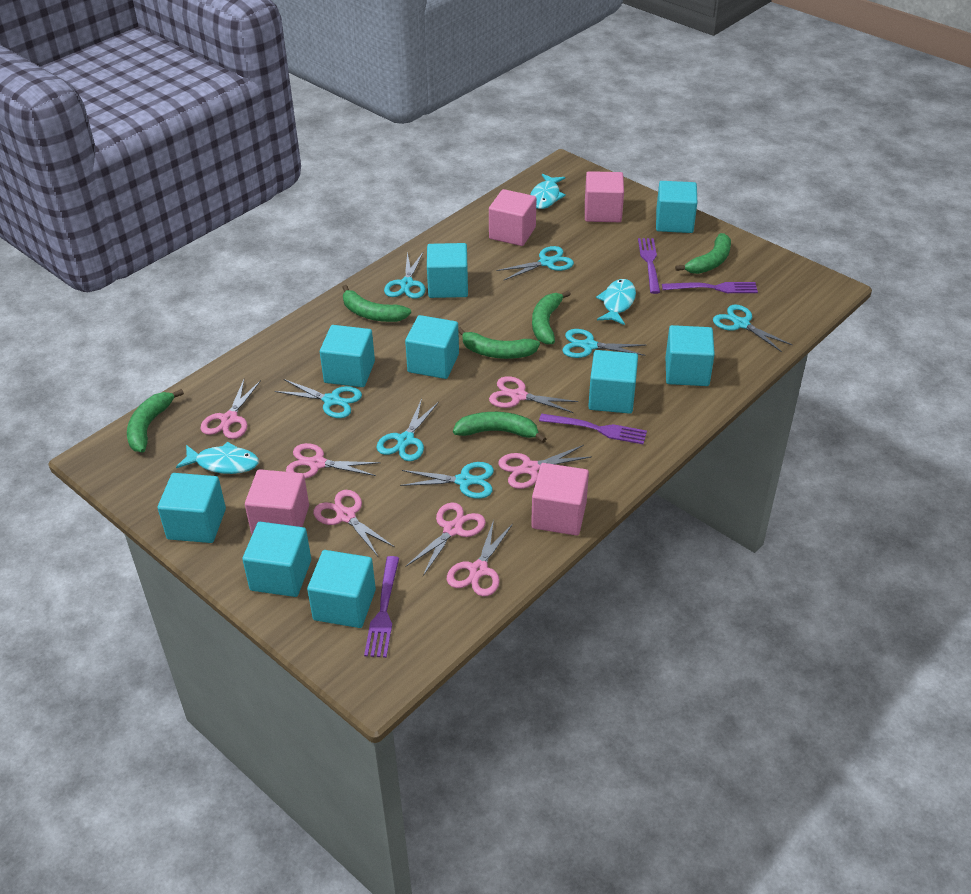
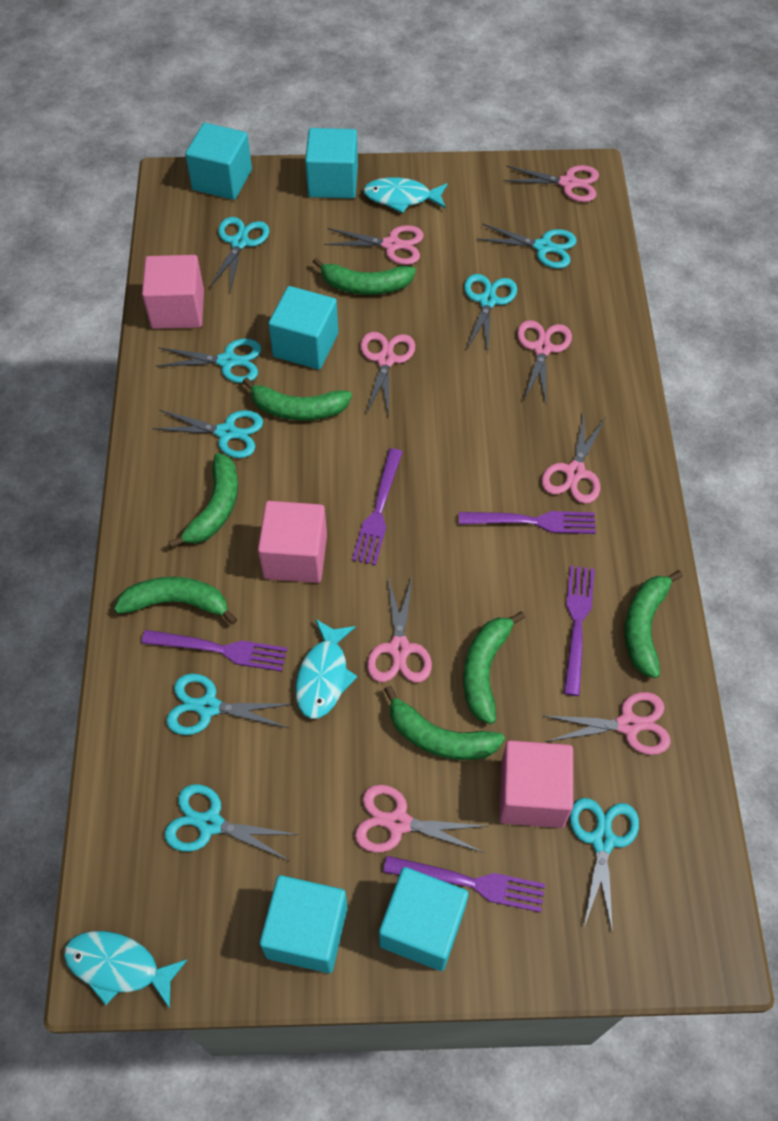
green banana: 6 -> 7
pink cube: 4 -> 3
pink scissors: 7 -> 8
purple fork: 4 -> 5
turquoise cube: 9 -> 5
turquoise scissors: 7 -> 8

